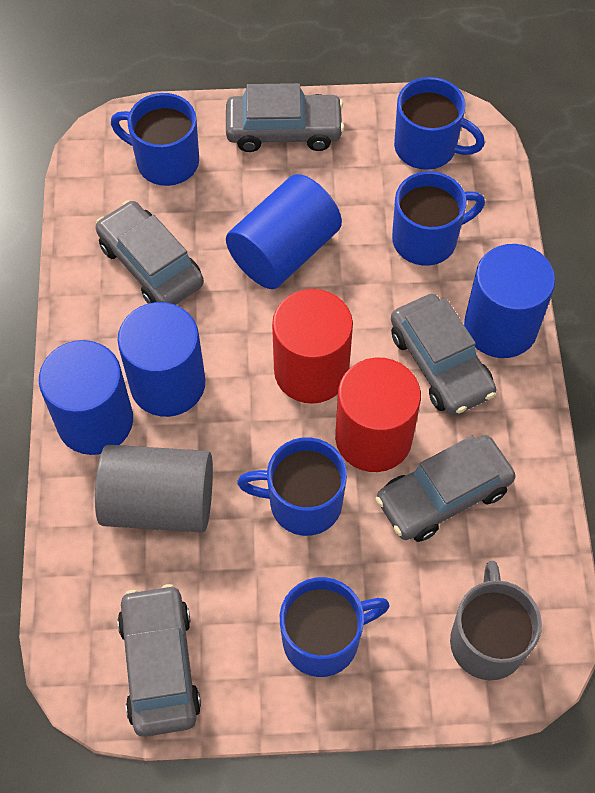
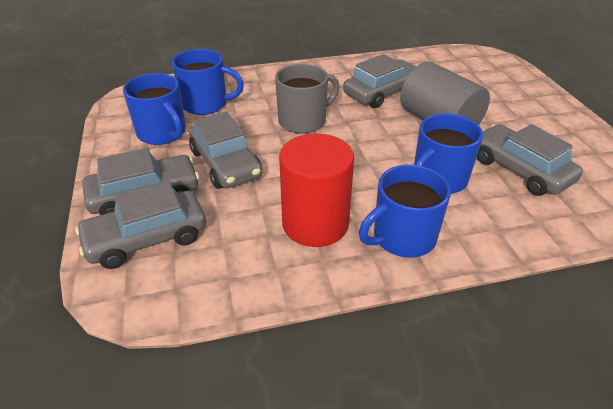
blue cylinder: 4 -> 0
blue mug: 5 -> 4
red cylinder: 2 -> 1

